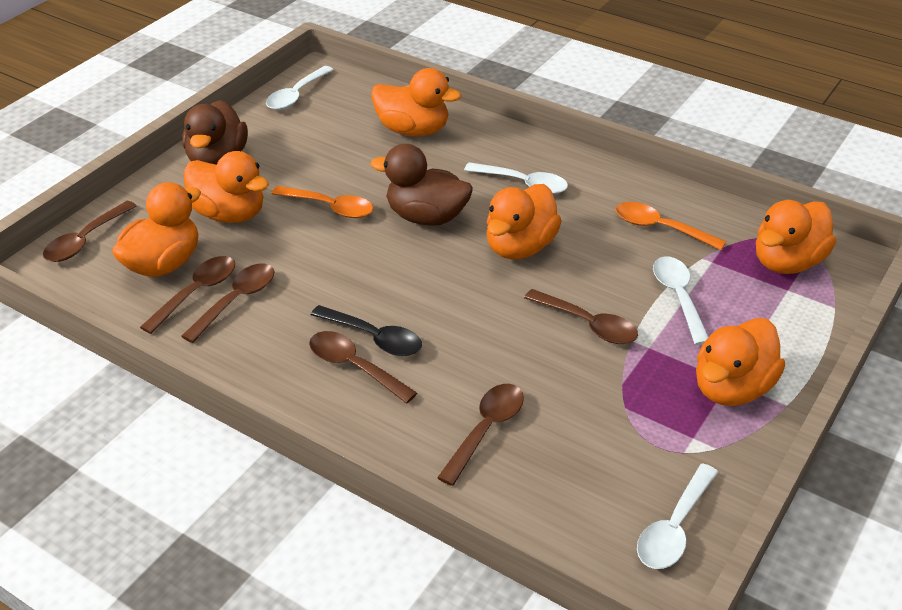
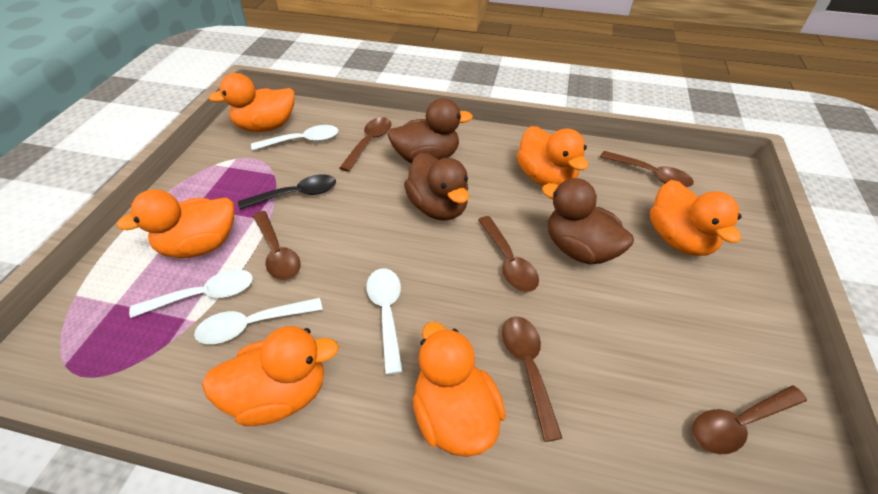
brown duck: 2 -> 3
orange spoon: 2 -> 0

